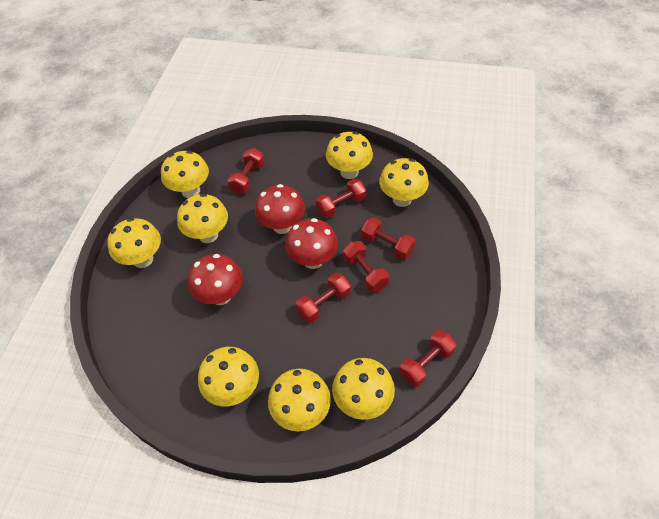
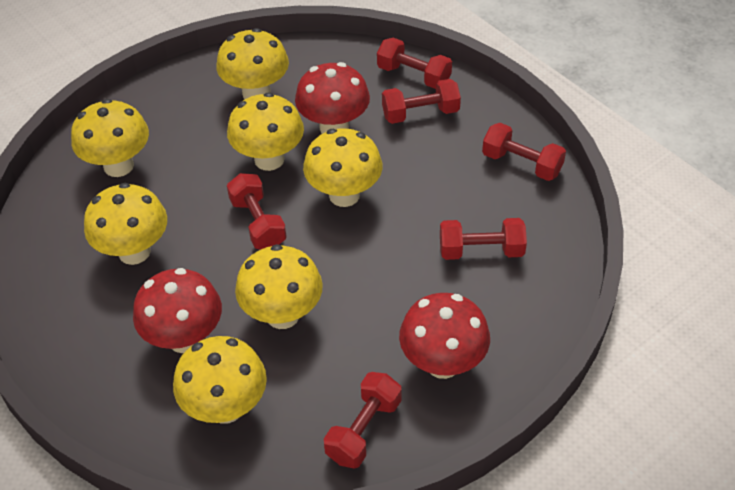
yellow mushroom: 8 -> 7

